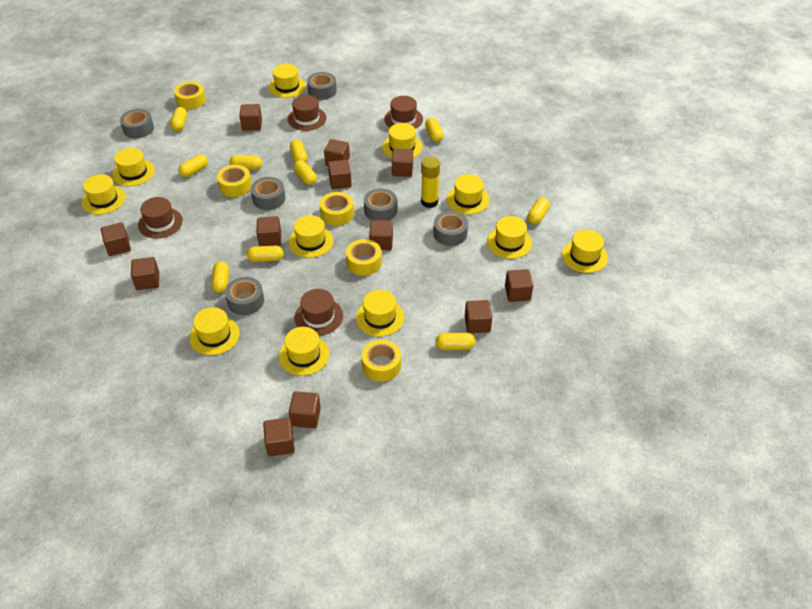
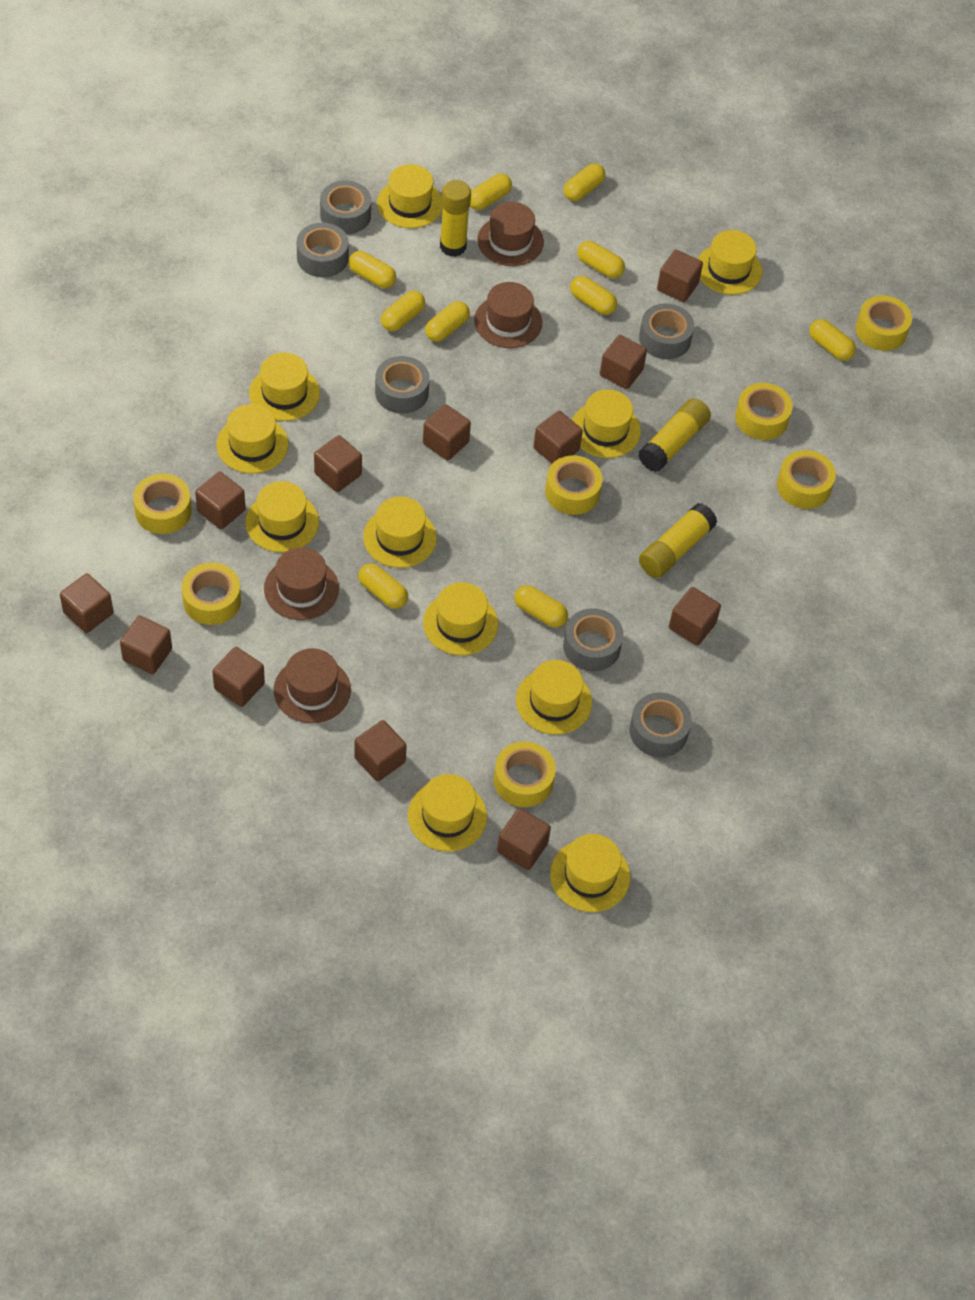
yellow glue stick: 1 -> 3
yellow tape: 5 -> 7

